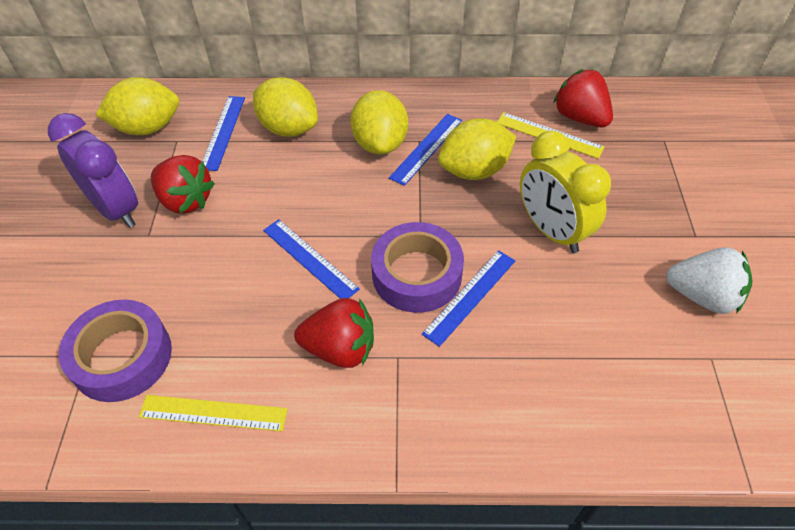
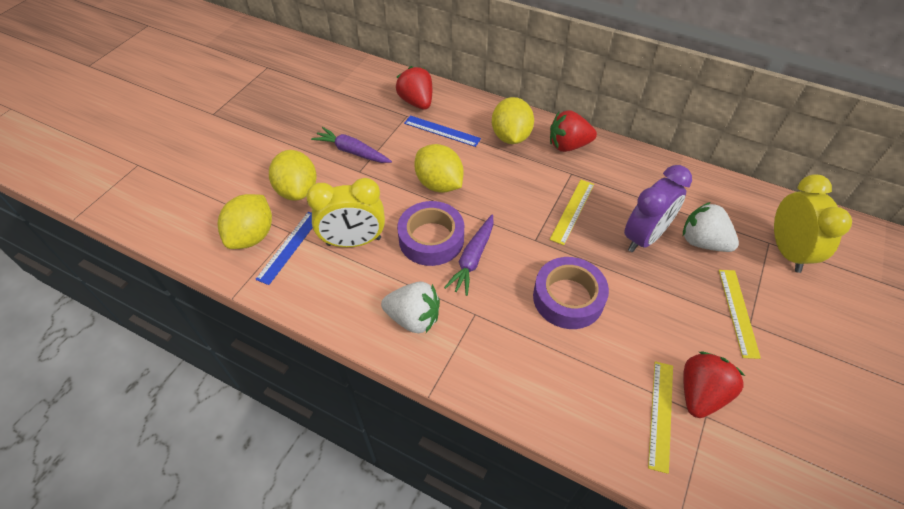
blue ruler: 4 -> 2
purple carrot: 0 -> 2
white strawberry: 1 -> 2
yellow clock: 1 -> 2
yellow ruler: 2 -> 3

